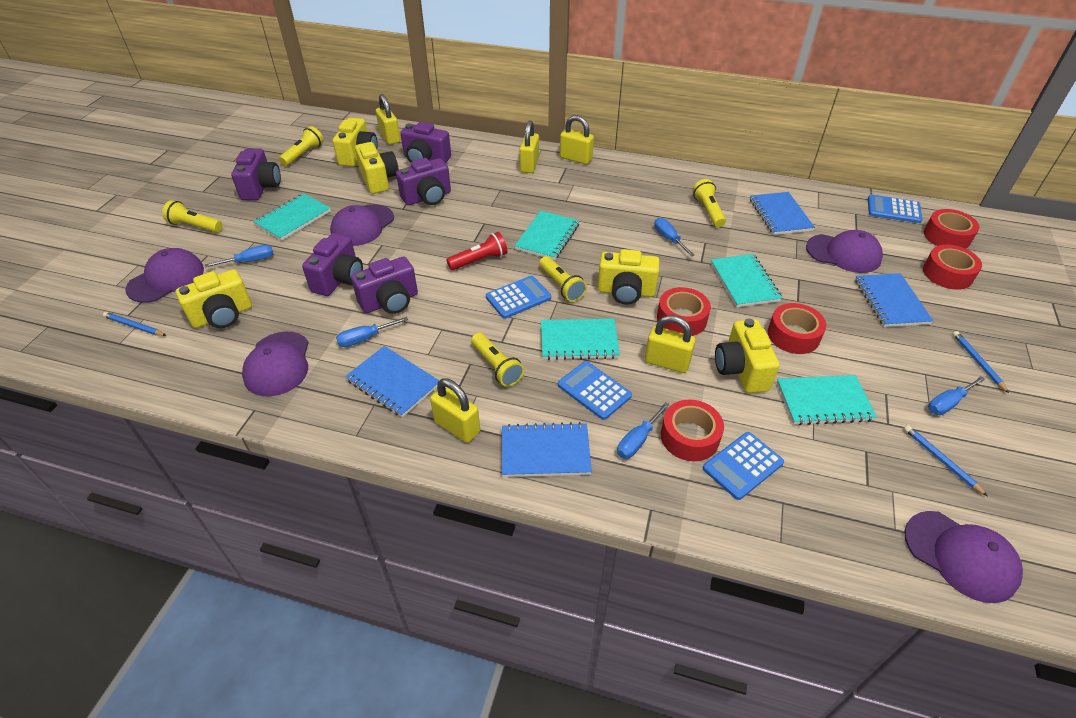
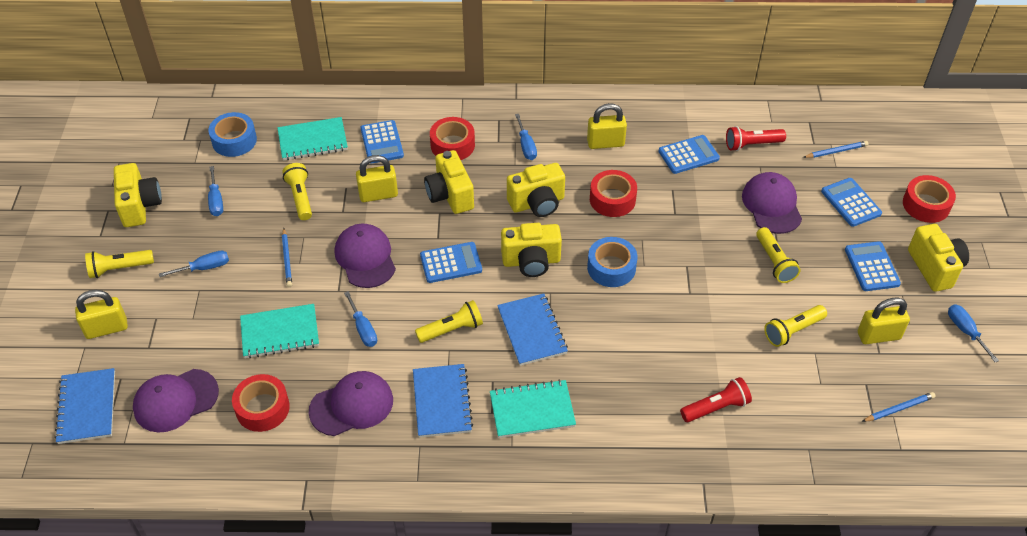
blue calculator: 4 -> 5
blue notebook: 4 -> 3
blue tape: 0 -> 2
purple camera: 5 -> 0
purple cap: 5 -> 4
red flashlight: 1 -> 2
red tape: 5 -> 4
turquoise notebook: 5 -> 3
yellow padlock: 5 -> 4

